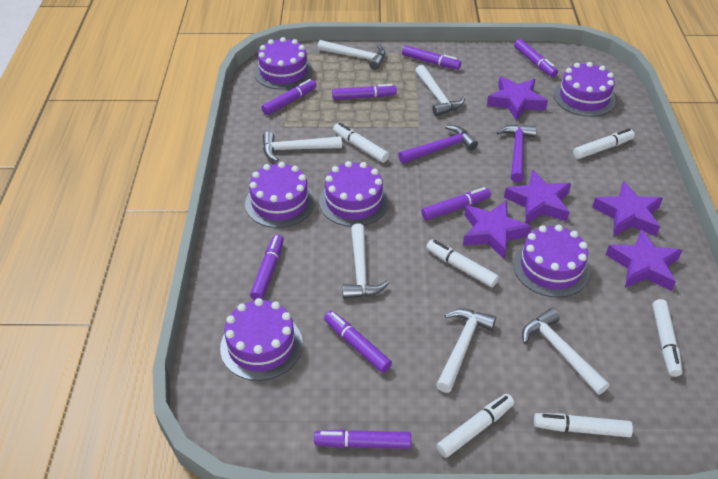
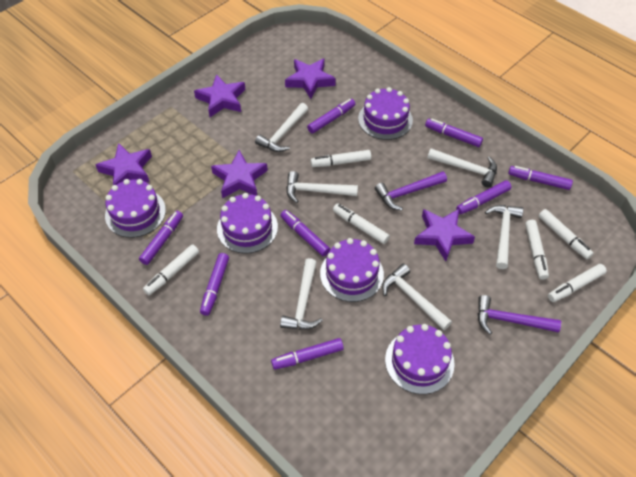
purple cake: 6 -> 5

